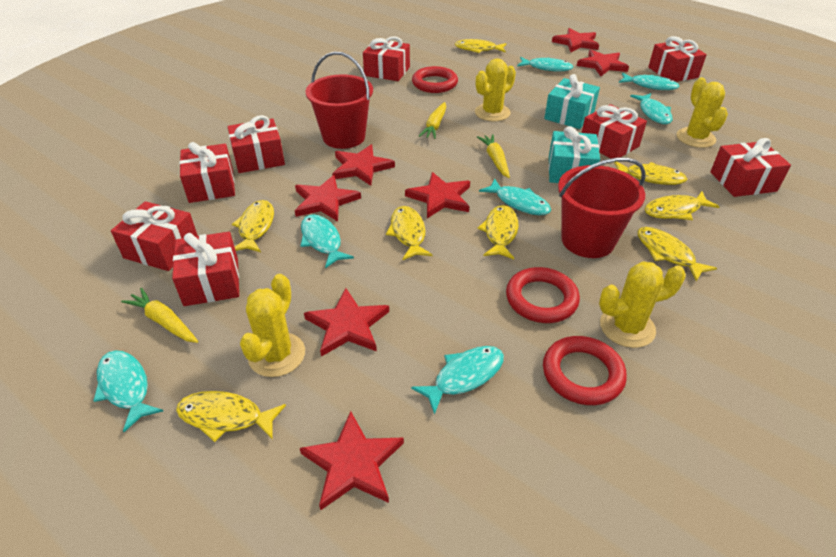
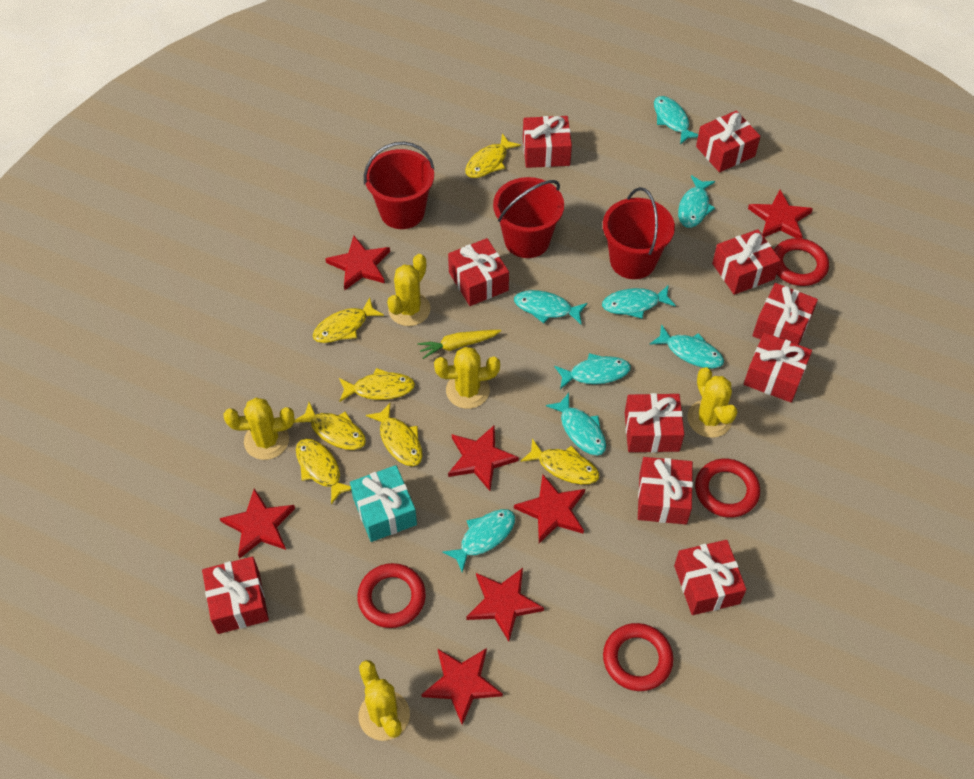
red bucket: 2 -> 3
red gift: 8 -> 10
red ring: 3 -> 4
turquoise fish: 7 -> 8
turquoise gift: 2 -> 1
yellow cactus: 4 -> 5
yellow carrot: 3 -> 1
yellow fish: 8 -> 7

